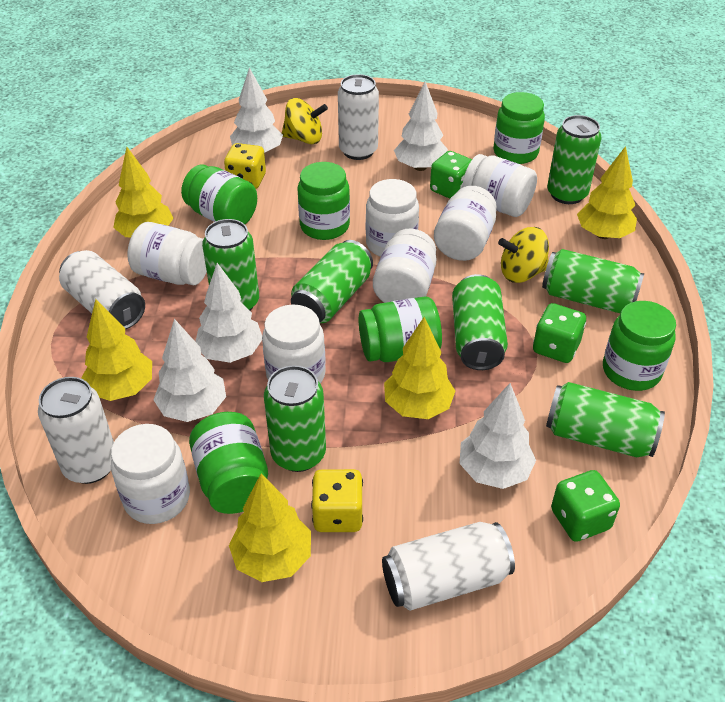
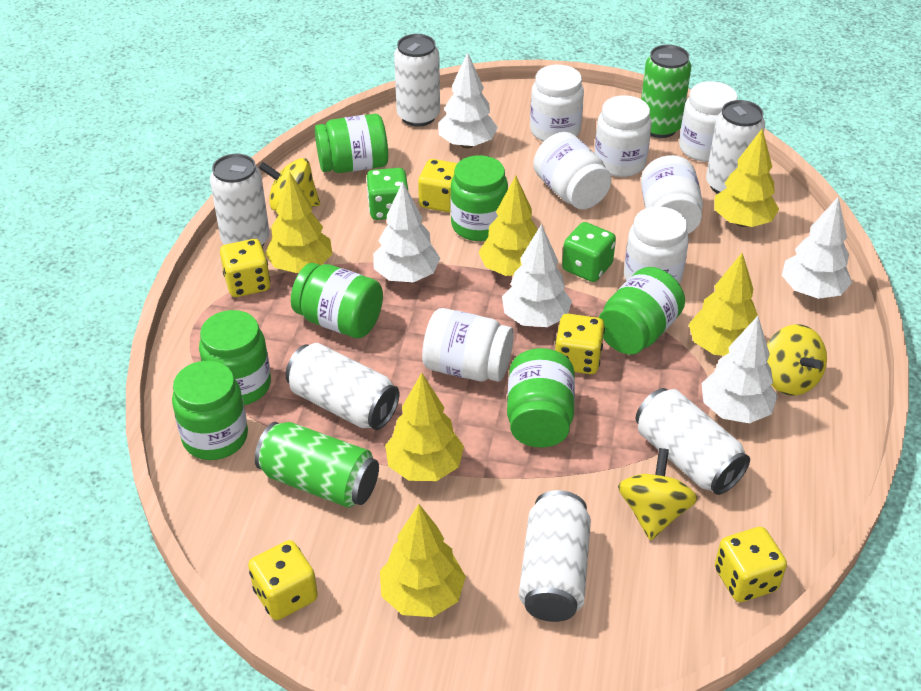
green can: 7 -> 2
green dice: 3 -> 2
green jar: 6 -> 7
white can: 4 -> 6
yellow dice: 2 -> 5
yellow spinning top: 2 -> 3
yellow tree: 5 -> 6

